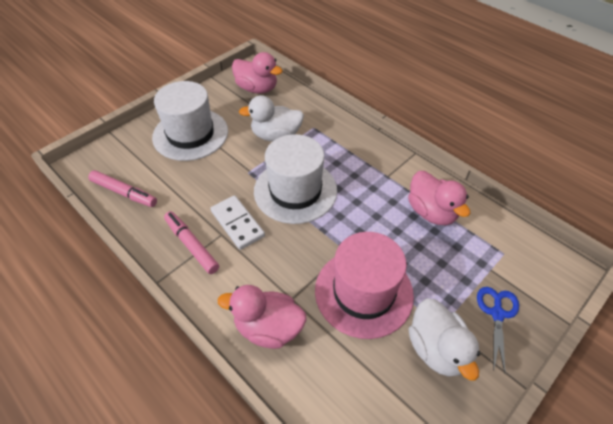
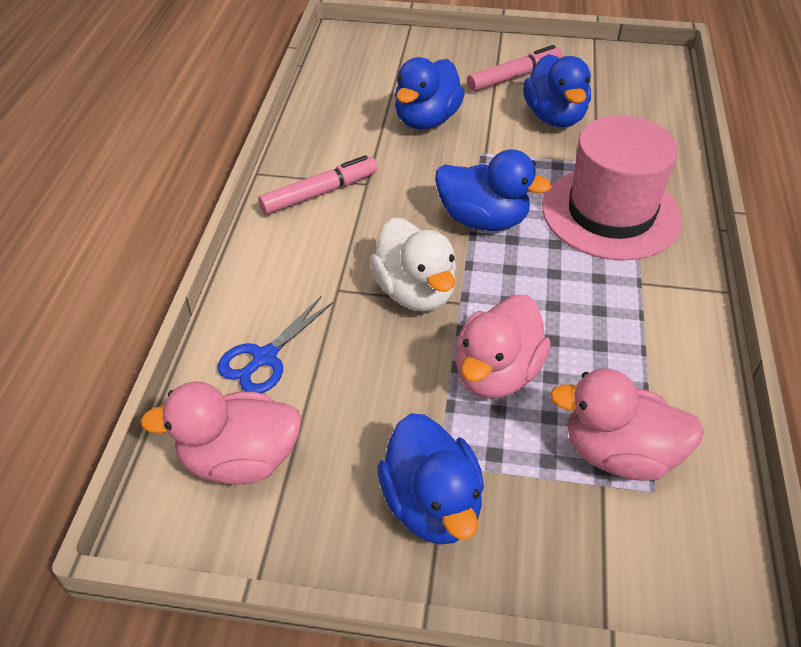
blue duck: 0 -> 4
white domino: 1 -> 0
white duck: 2 -> 1
white hat: 2 -> 0

